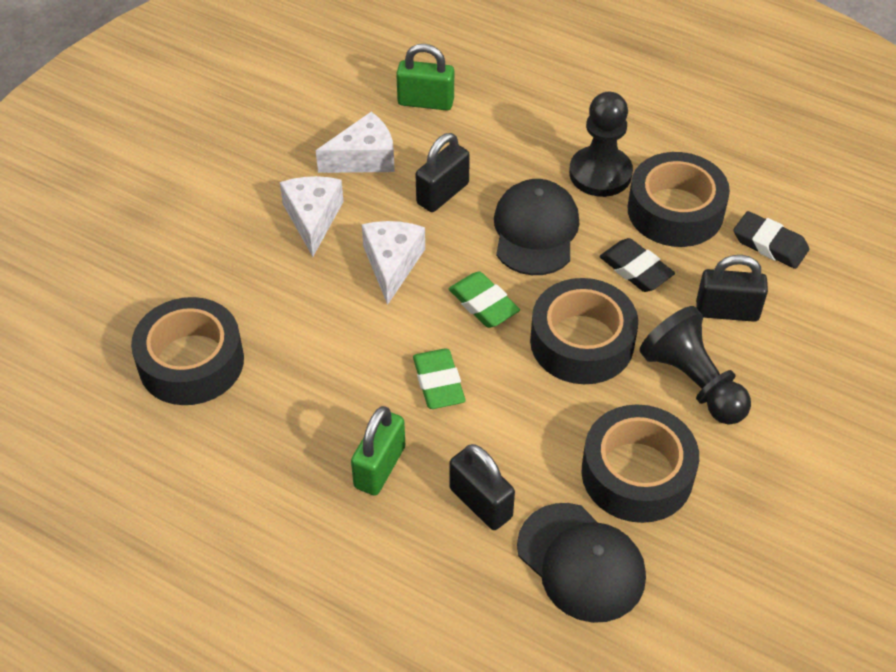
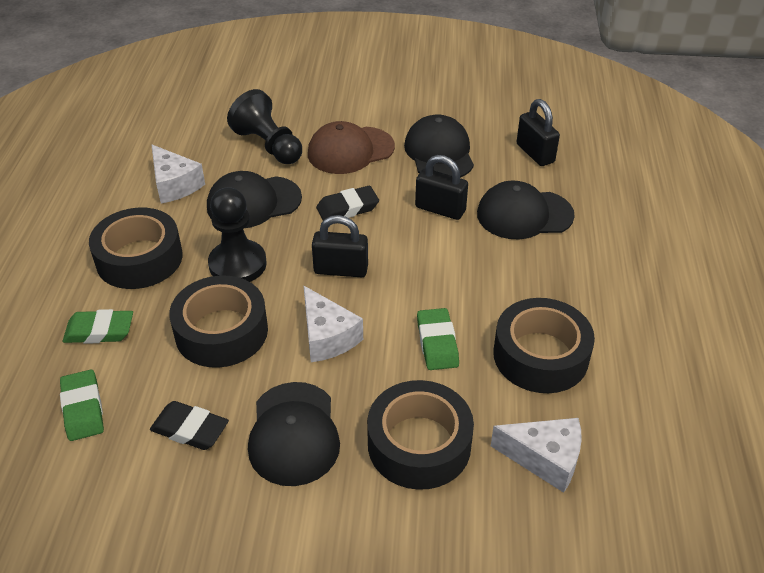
black cap: 2 -> 4
brown cap: 0 -> 1
green eraser: 2 -> 3
green padlock: 2 -> 0

